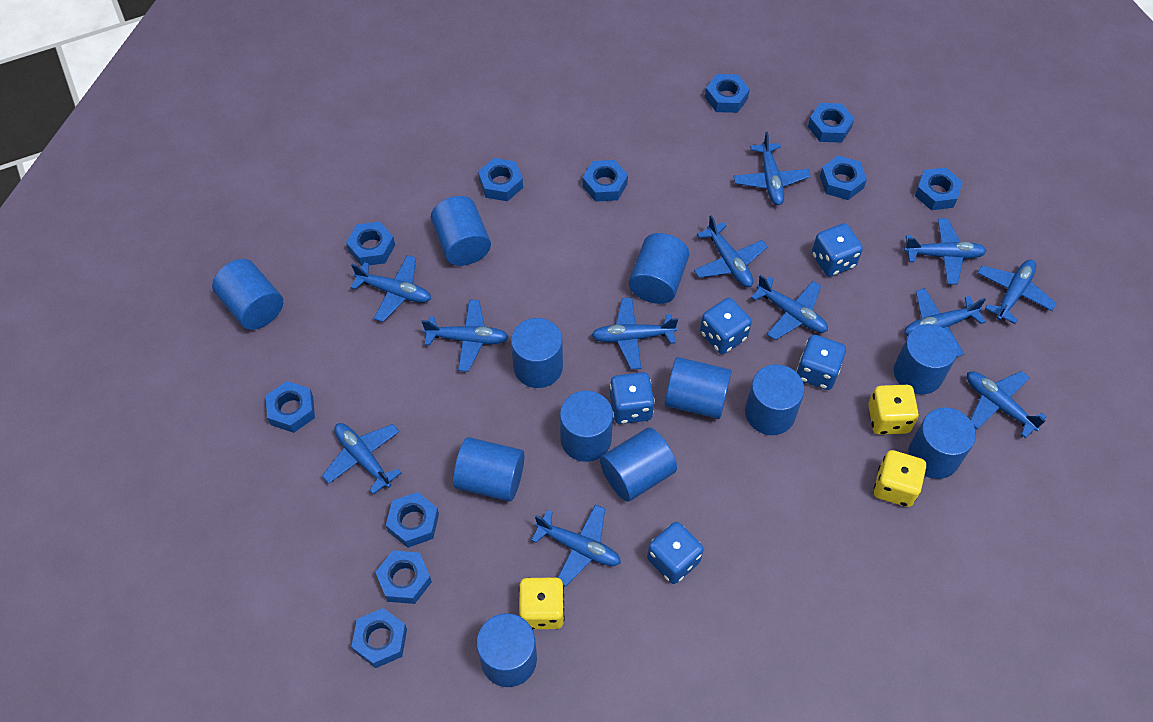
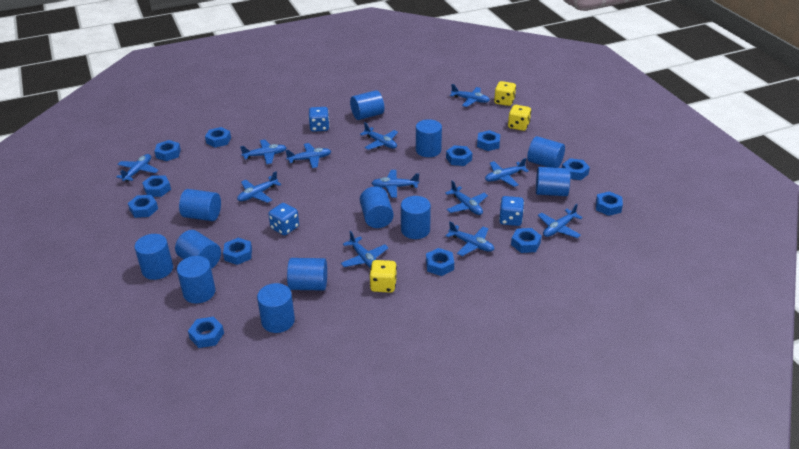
blue dice: 5 -> 3
blue nut: 11 -> 12

